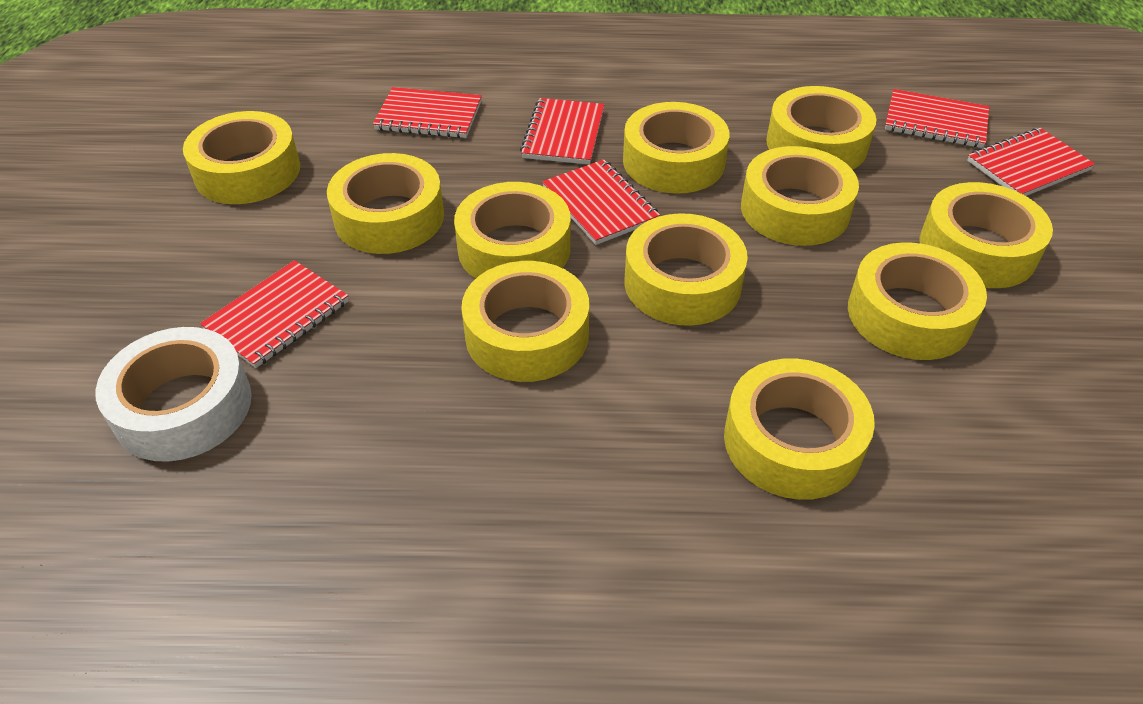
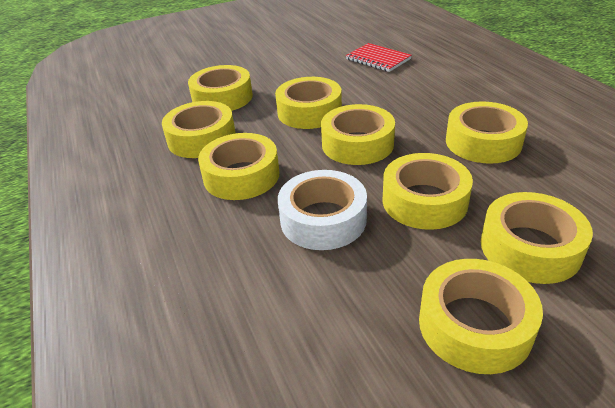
red notebook: 6 -> 1
yellow tape: 11 -> 9

